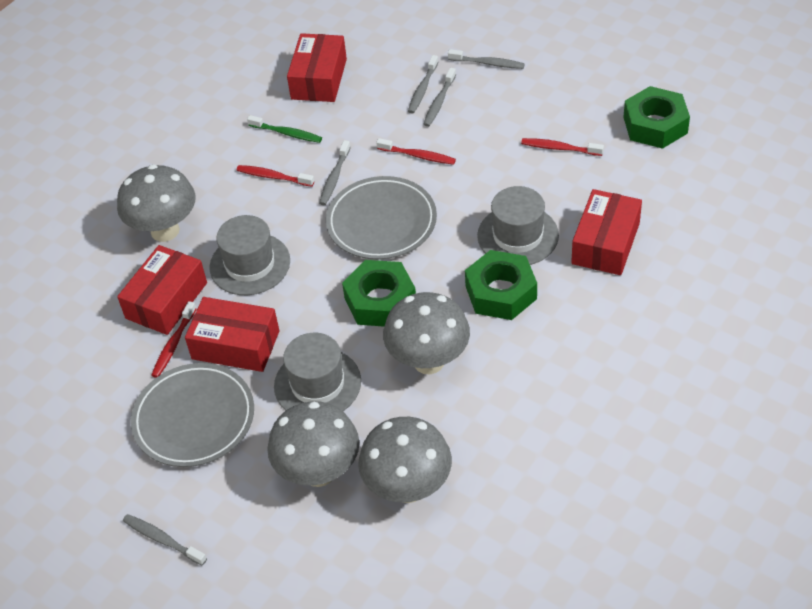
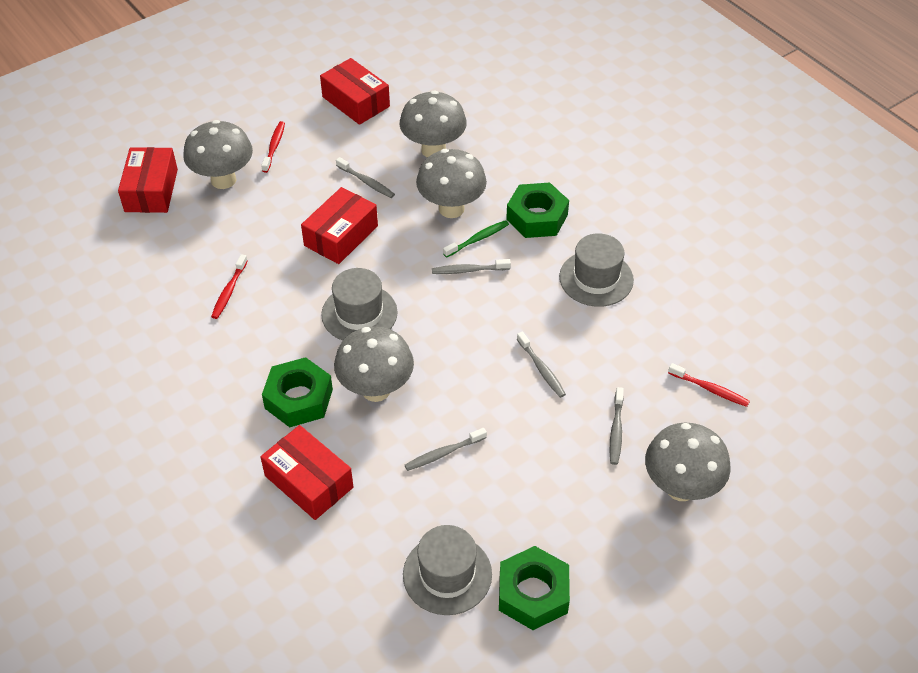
grey mushroom: 4 -> 5
grey plate: 2 -> 0
red toothbrush: 4 -> 3

